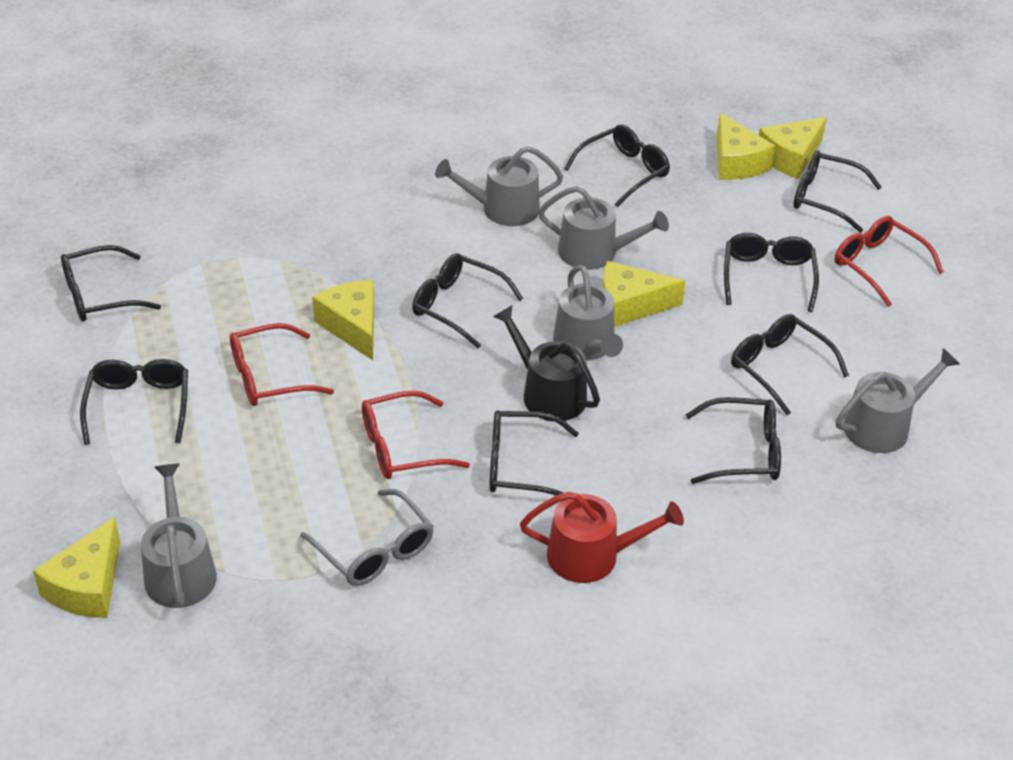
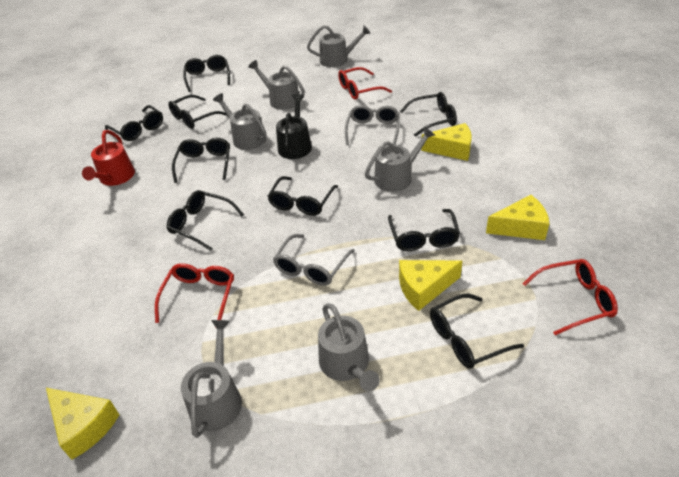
grey glasses: 1 -> 2
grey watering can: 5 -> 6
yellow cheese: 5 -> 4

